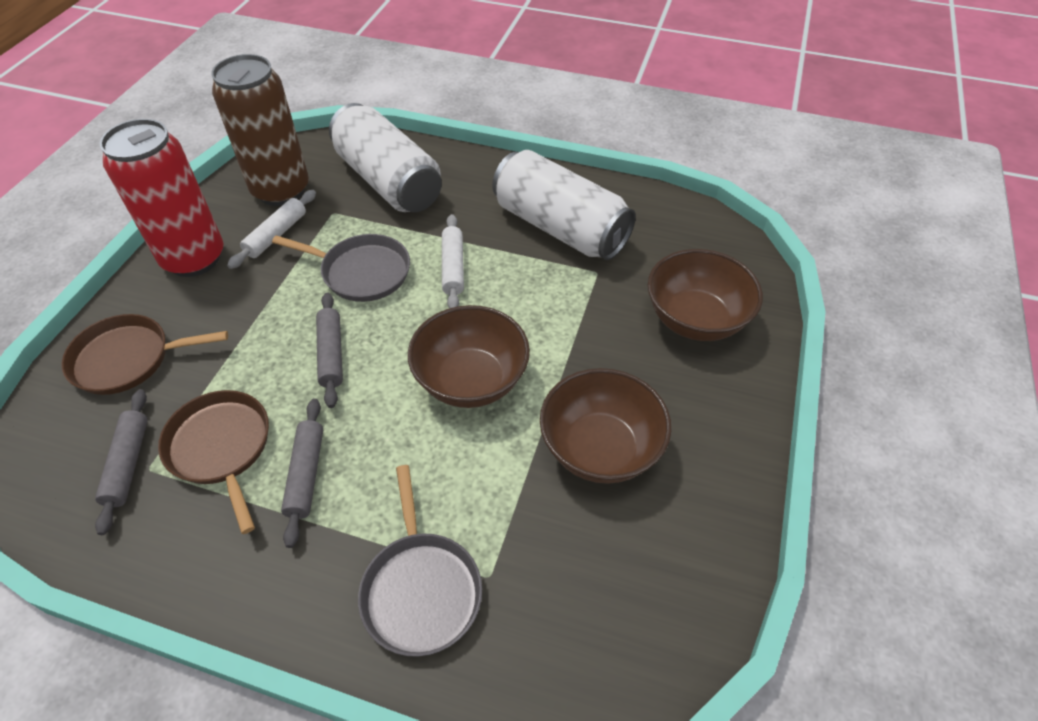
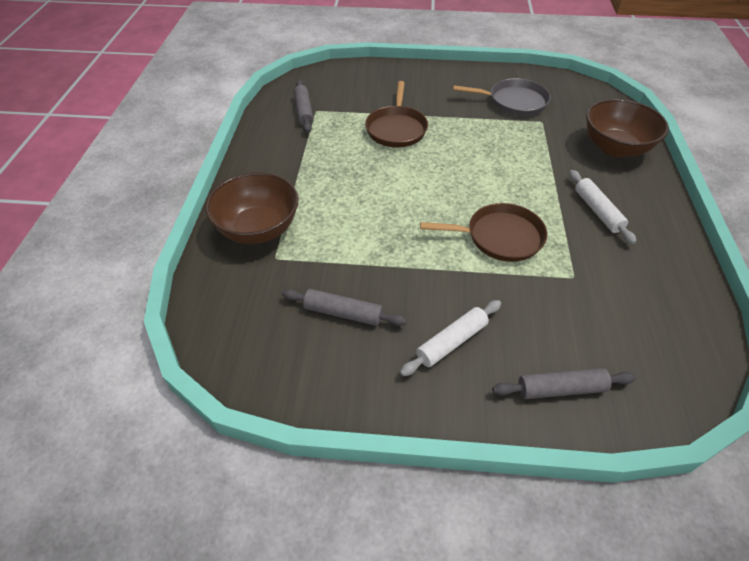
brown bowl: 3 -> 2
brown can: 1 -> 0
grey pan: 2 -> 1
red can: 1 -> 0
white can: 2 -> 0

